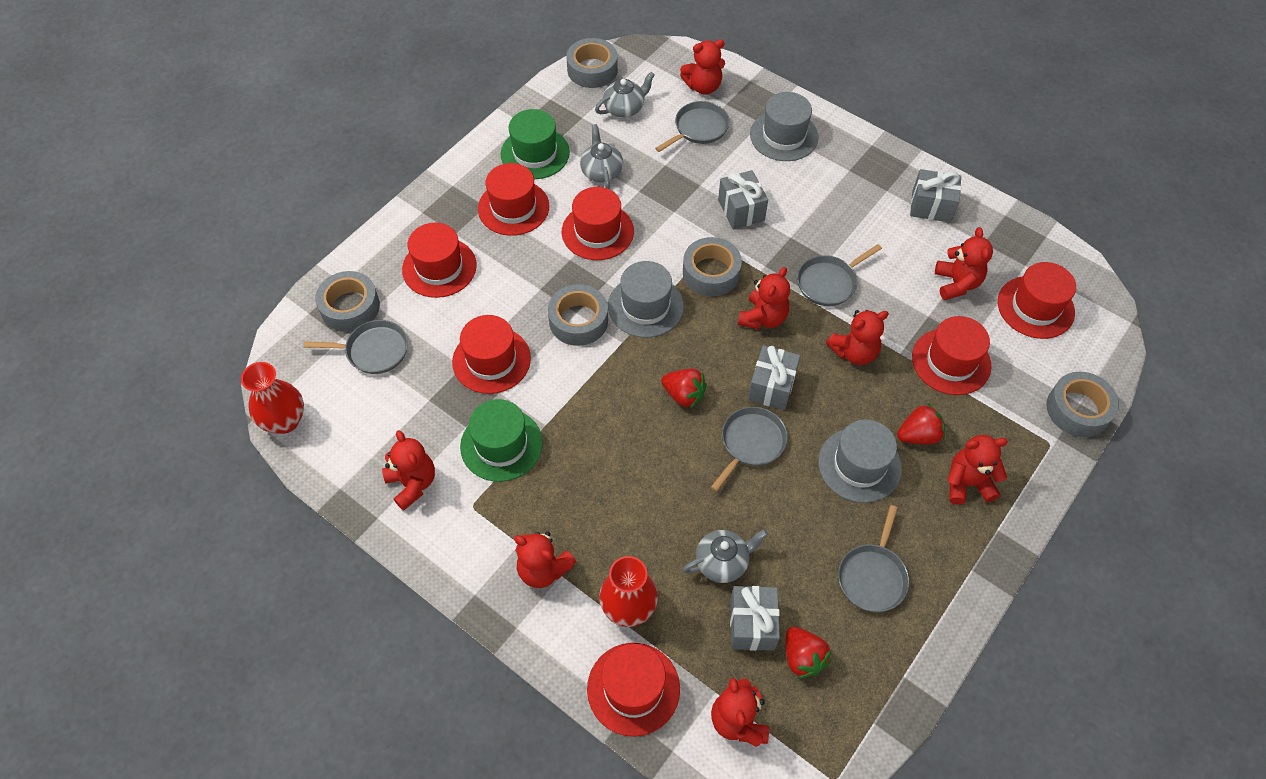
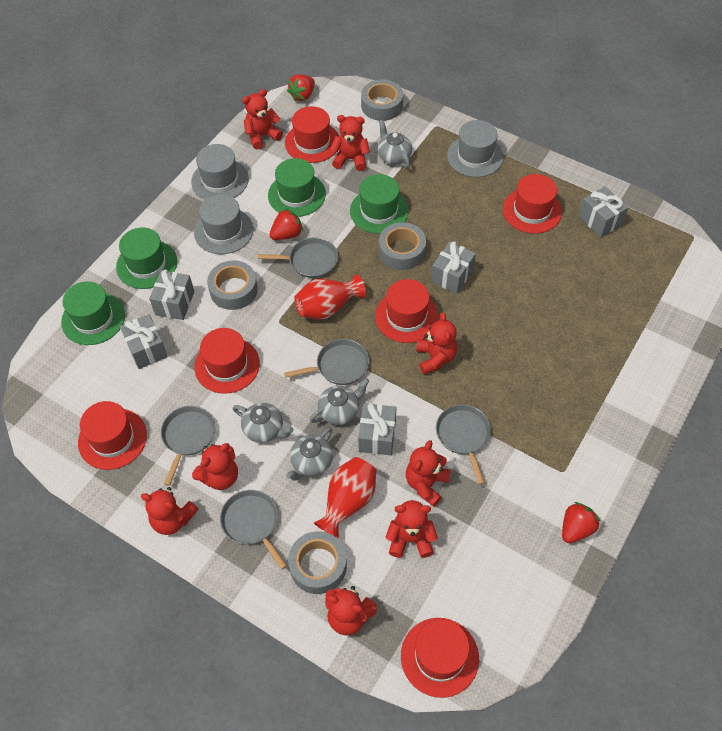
green hat: 2 -> 4
grey gift: 4 -> 5
grey tape: 5 -> 4
grey teapot: 3 -> 4
red hat: 7 -> 6

